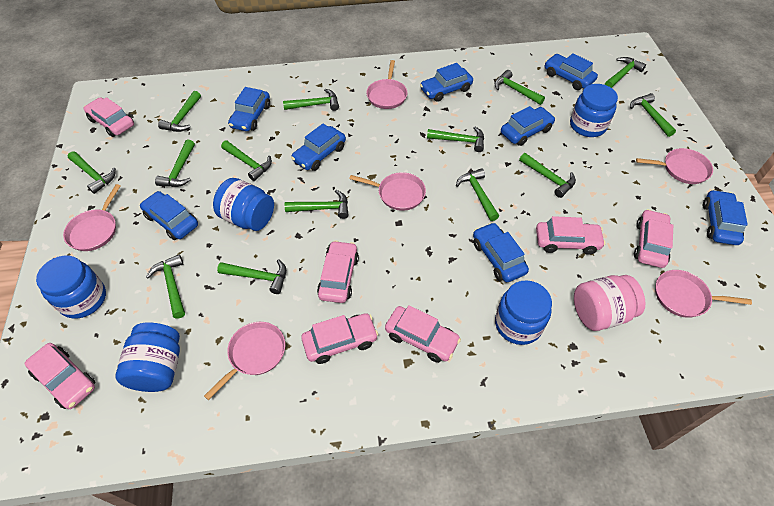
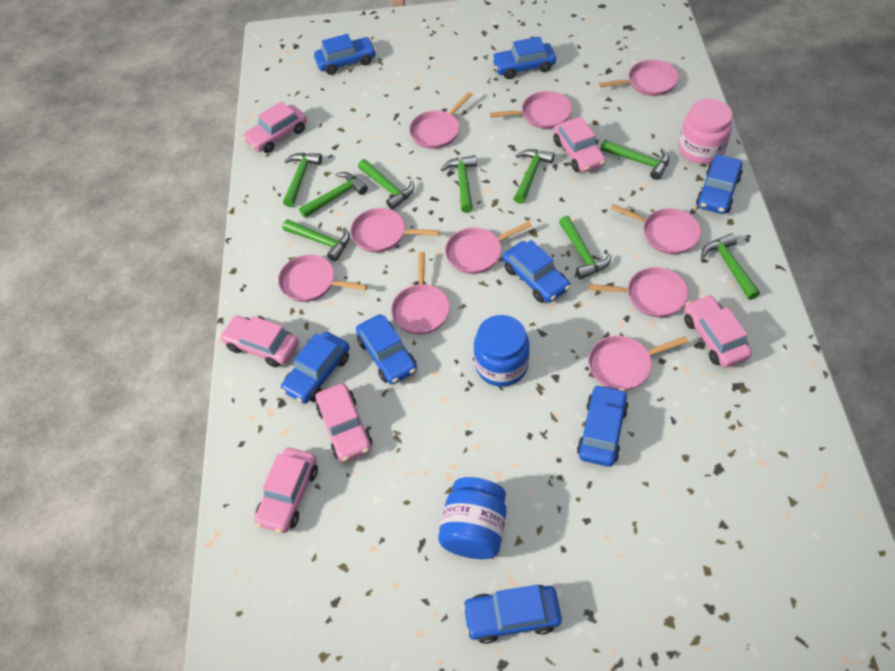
blue jar: 5 -> 2
green hammer: 14 -> 9
pink car: 7 -> 6
pink pan: 6 -> 10

